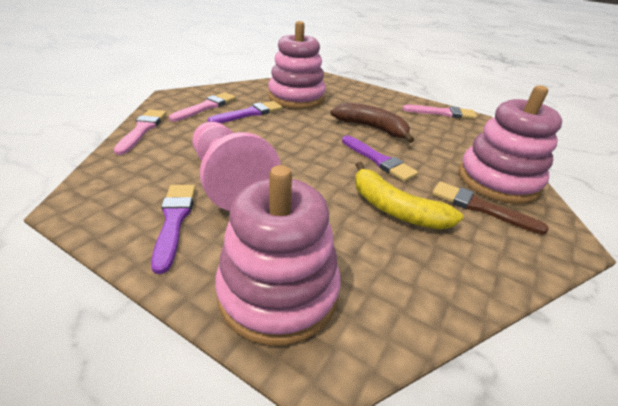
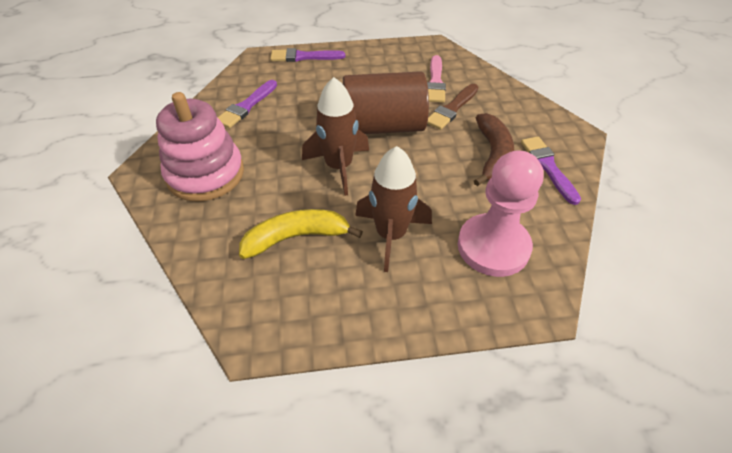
brown cylinder: 0 -> 1
brown rocket: 0 -> 2
pink brush: 3 -> 1
pink stacking toy: 3 -> 1

